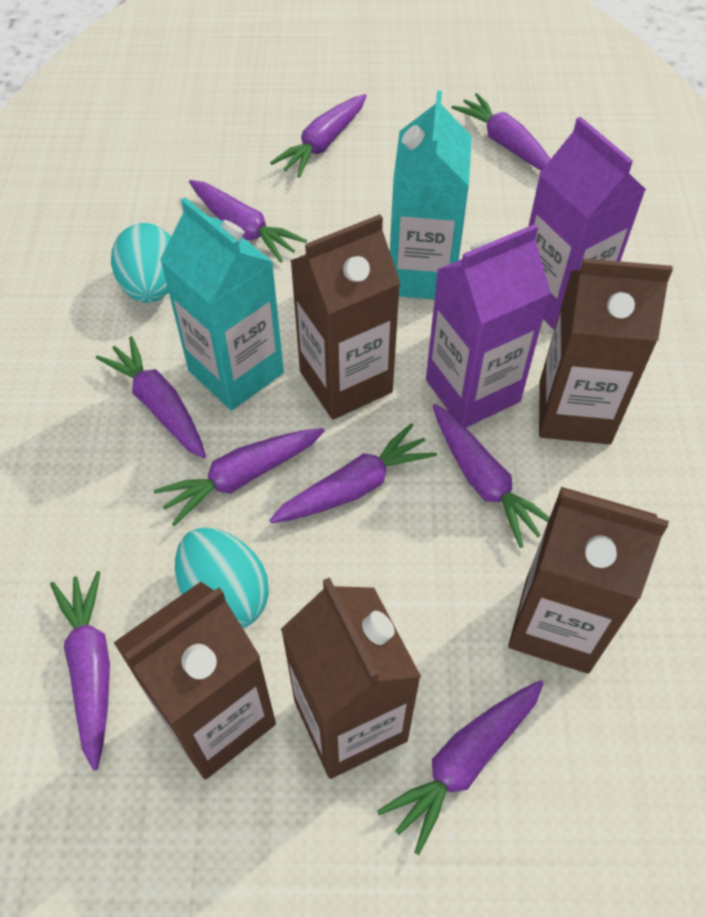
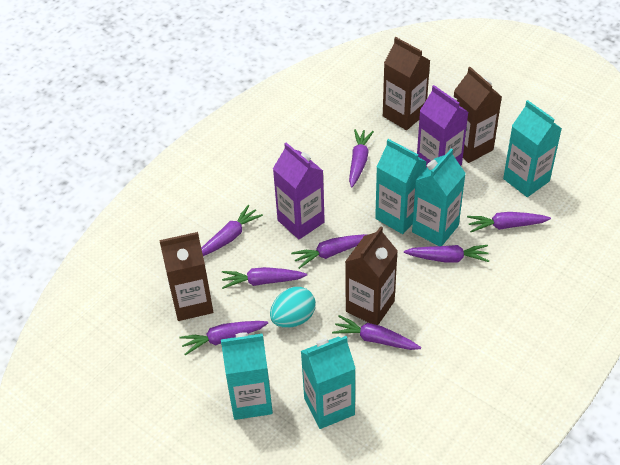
brown carton: 5 -> 4
purple carrot: 9 -> 8
turquoise carton: 2 -> 5
turquoise egg: 2 -> 1

